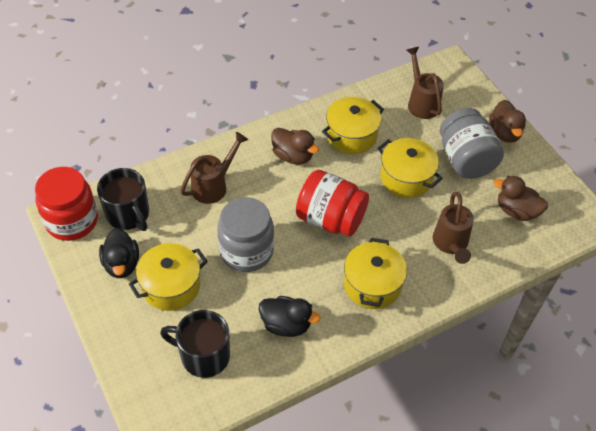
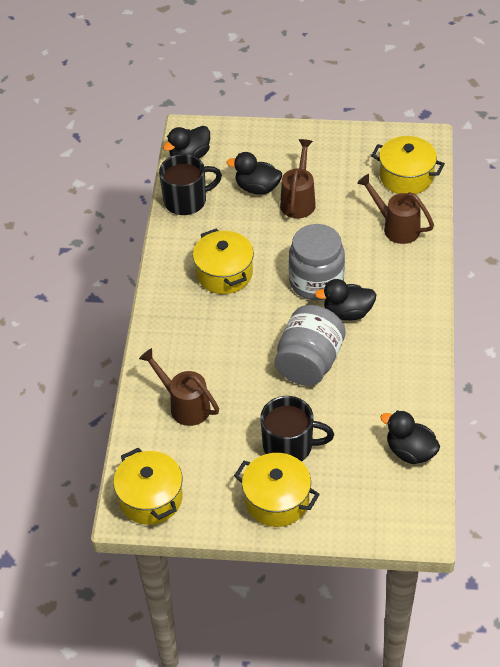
black duck: 2 -> 4
brown duck: 3 -> 0
red jar: 2 -> 0

